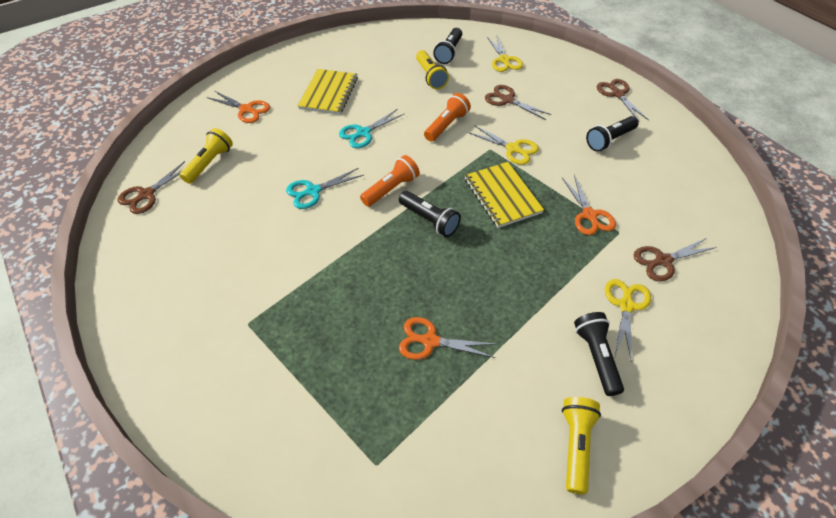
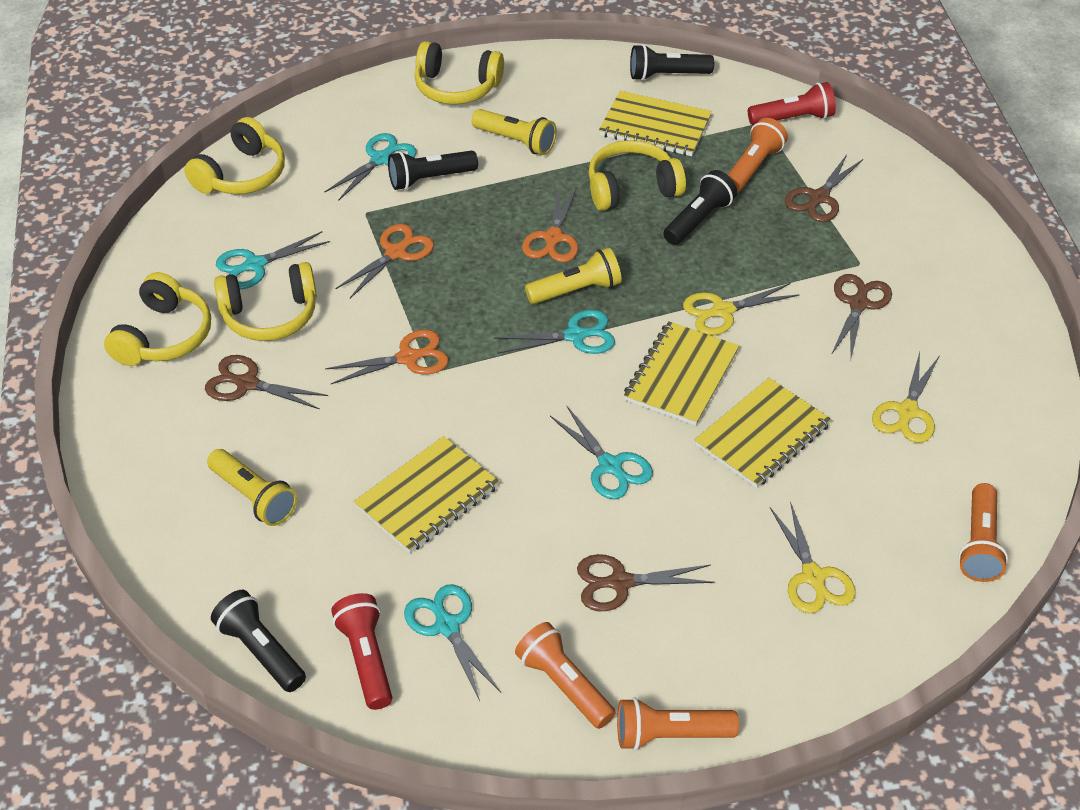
orange flashlight: 2 -> 4
red flashlight: 0 -> 2
turquoise scissors: 2 -> 5
yellow headphones: 0 -> 5
yellow notebook: 2 -> 4

